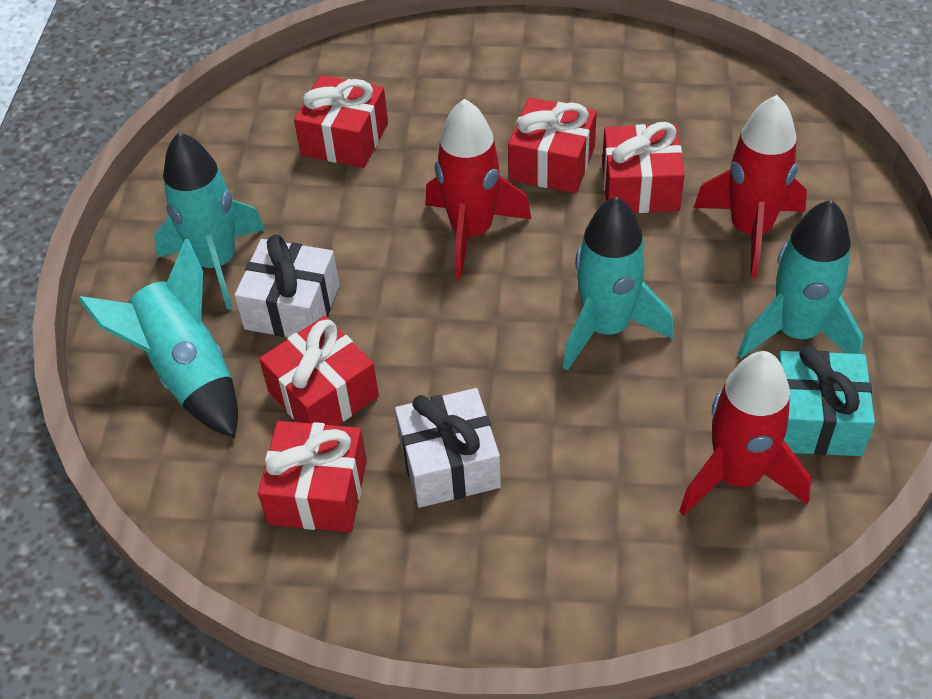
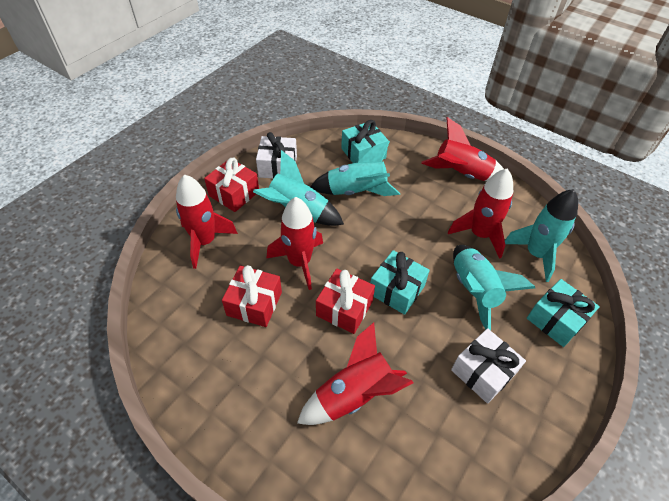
red gift: 5 -> 3
red rocket: 3 -> 5
turquoise gift: 1 -> 3

